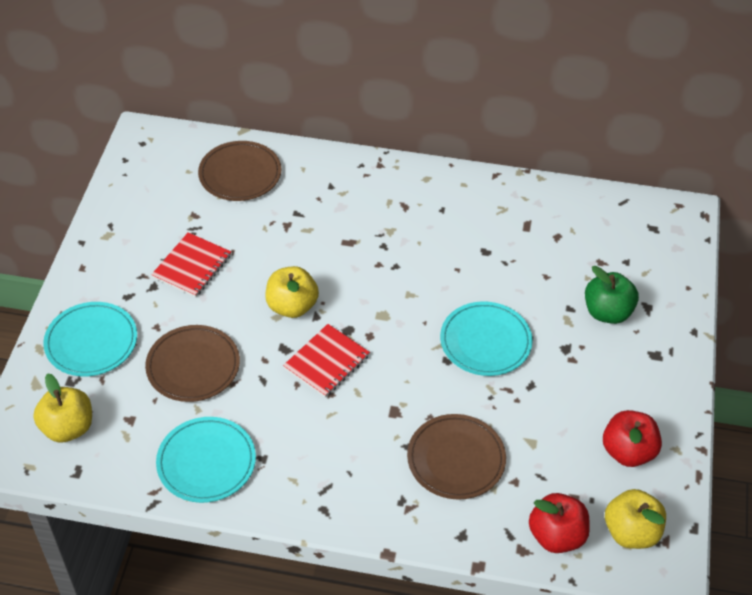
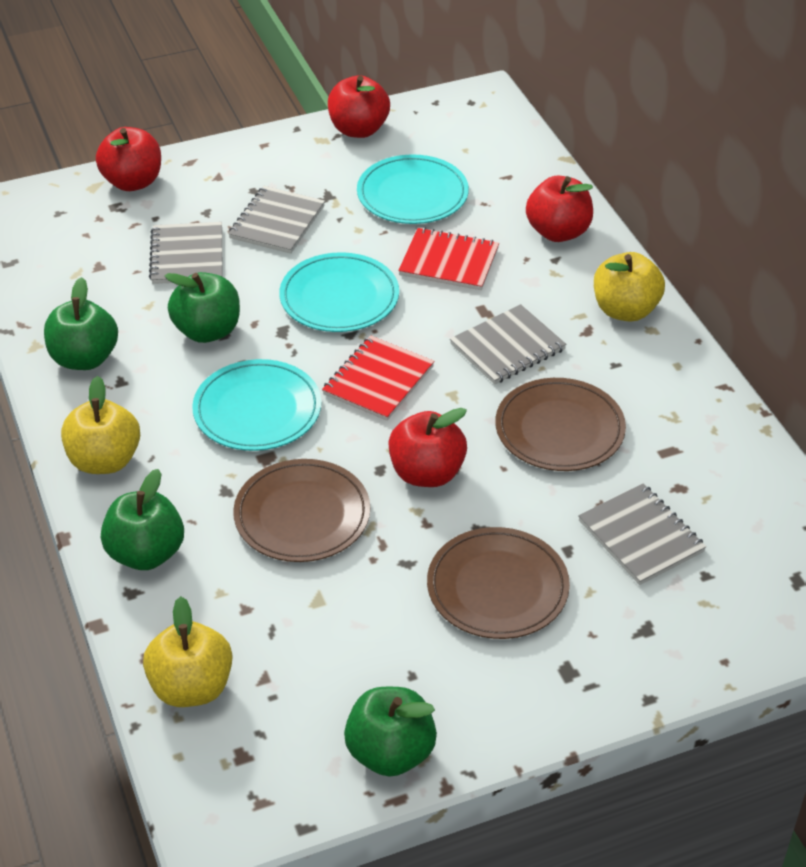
green apple: 1 -> 4
grey notebook: 0 -> 4
red apple: 2 -> 4

